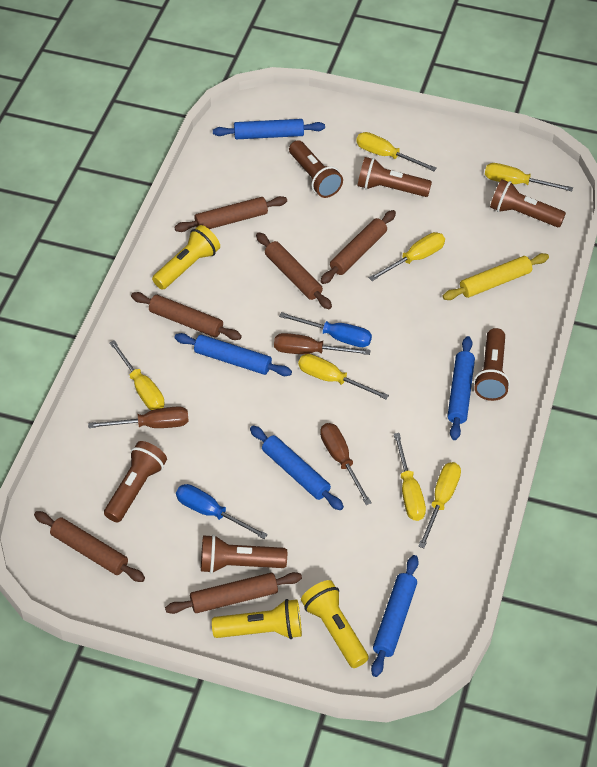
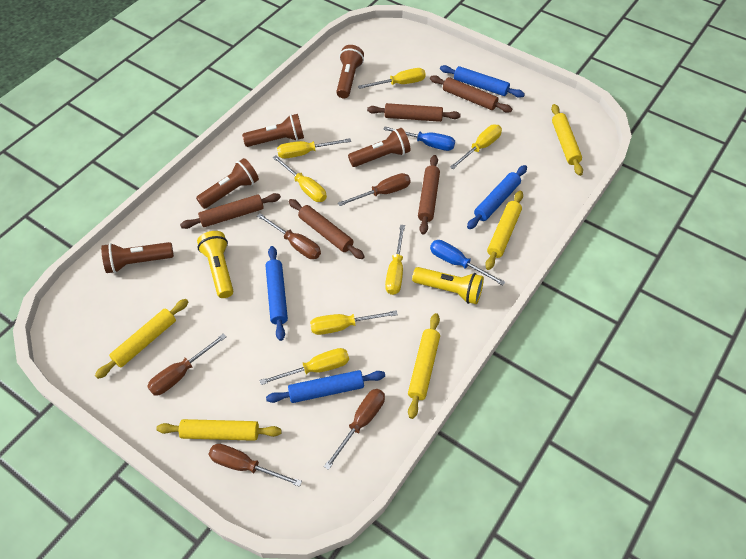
blue rolling pin: 5 -> 4
brown flashlight: 6 -> 5
brown rolling pin: 6 -> 5
brown screwdriver: 3 -> 5
yellow flashlight: 3 -> 2
yellow rolling pin: 1 -> 5

